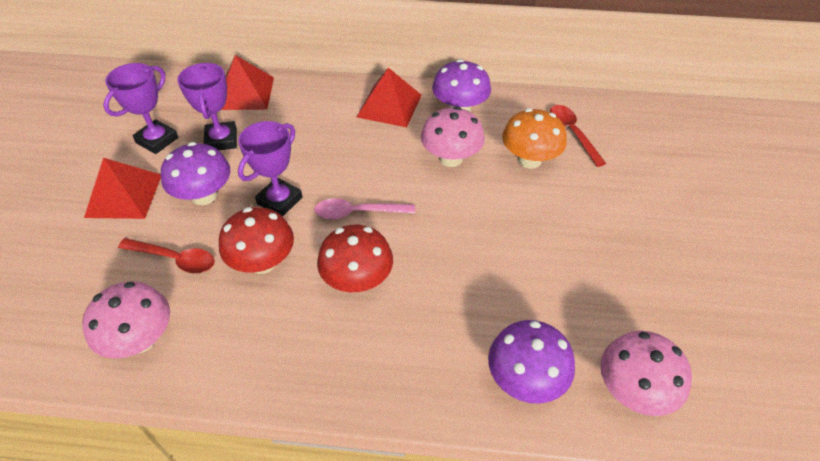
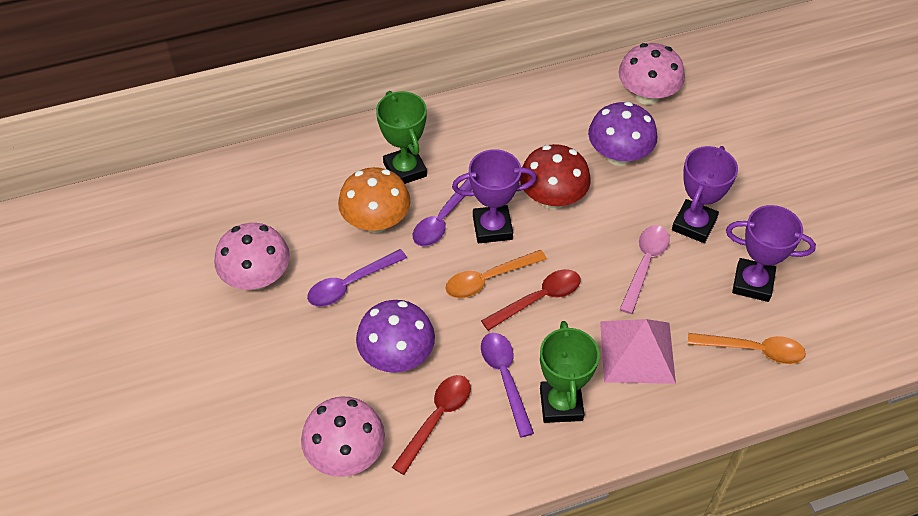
green trophy: 0 -> 2
orange spoon: 0 -> 2
pink pyramid: 0 -> 1
purple mushroom: 3 -> 2
purple spoon: 0 -> 3
red mushroom: 2 -> 1
red pyramid: 3 -> 0

